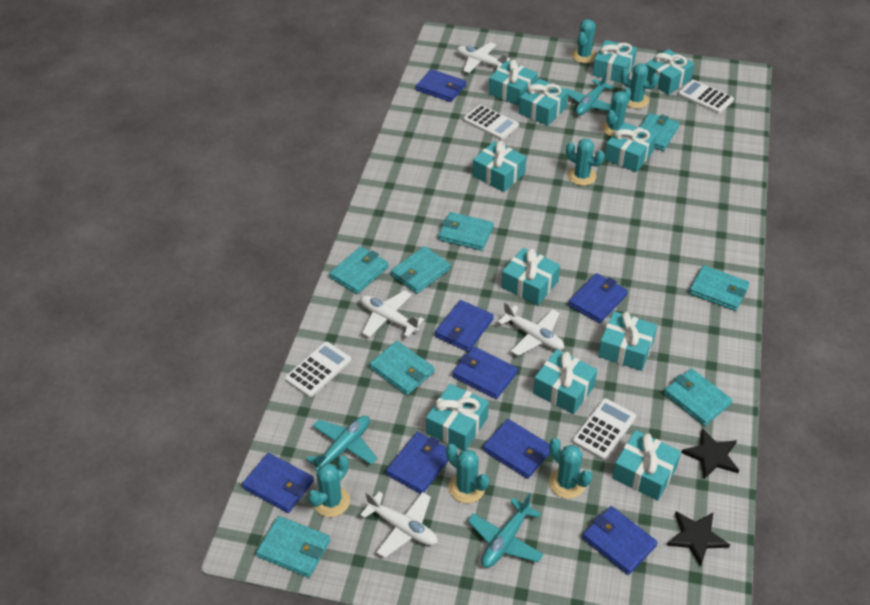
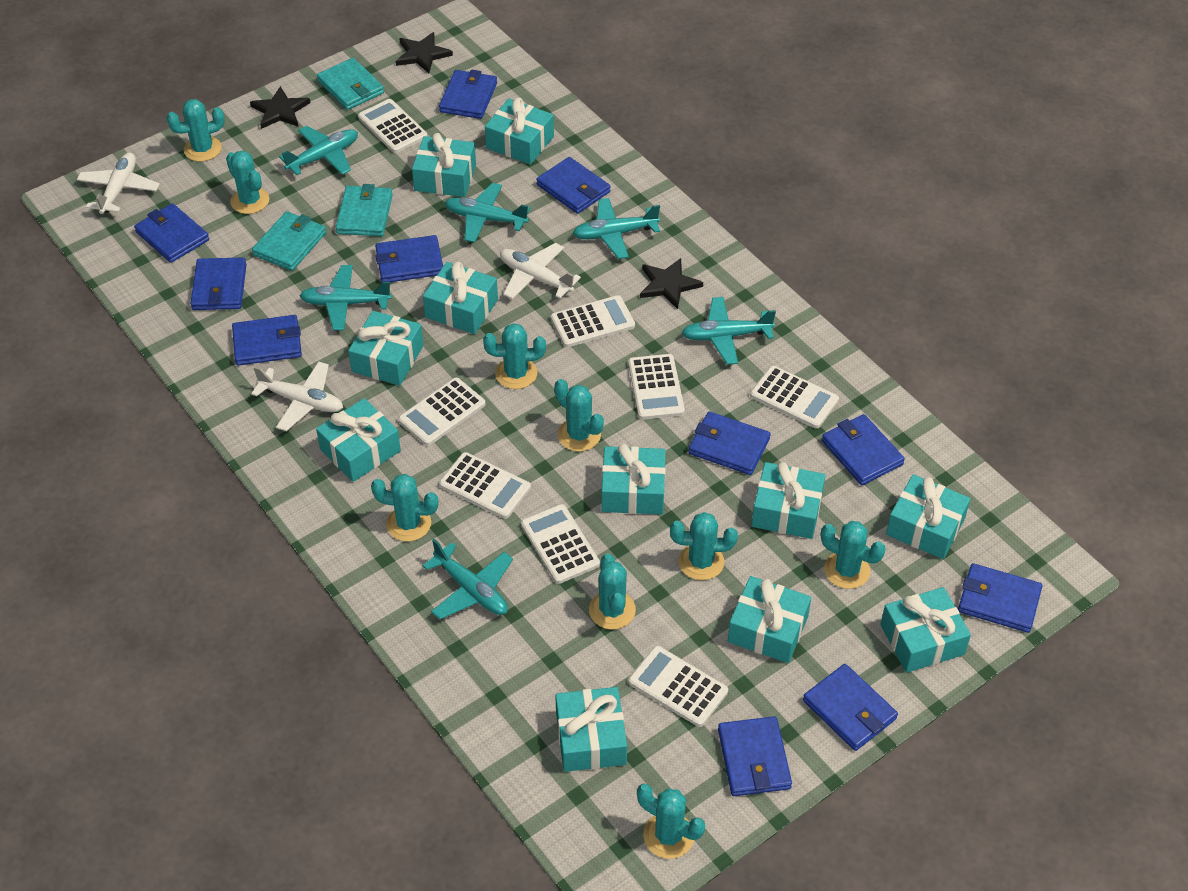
black star: 2 -> 3
blue wallet: 8 -> 11
turquoise cactus: 7 -> 9
turquoise plane: 3 -> 6
turquoise wallet: 8 -> 3
white calculator: 4 -> 8
white plane: 4 -> 3

